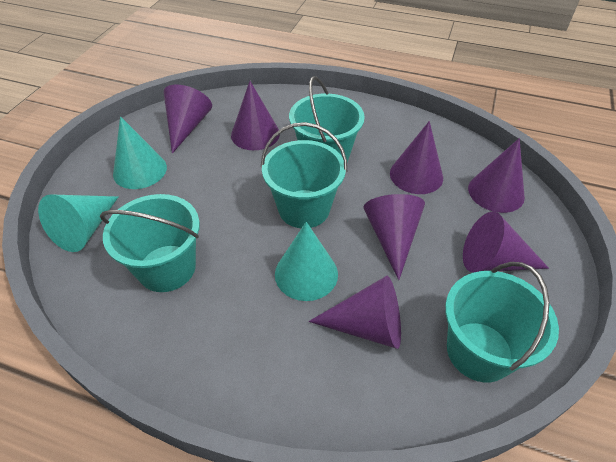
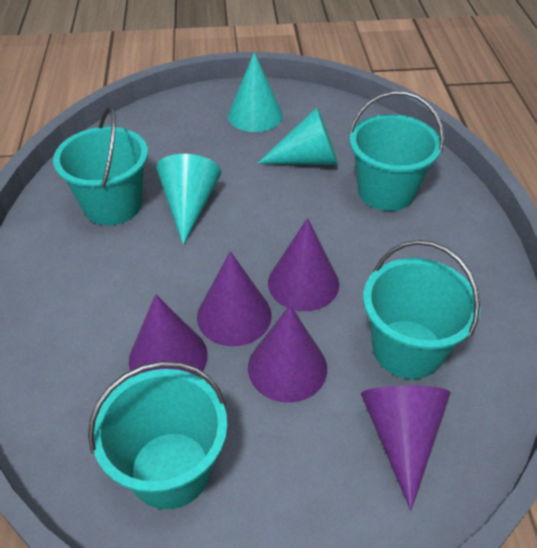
purple cone: 7 -> 5

